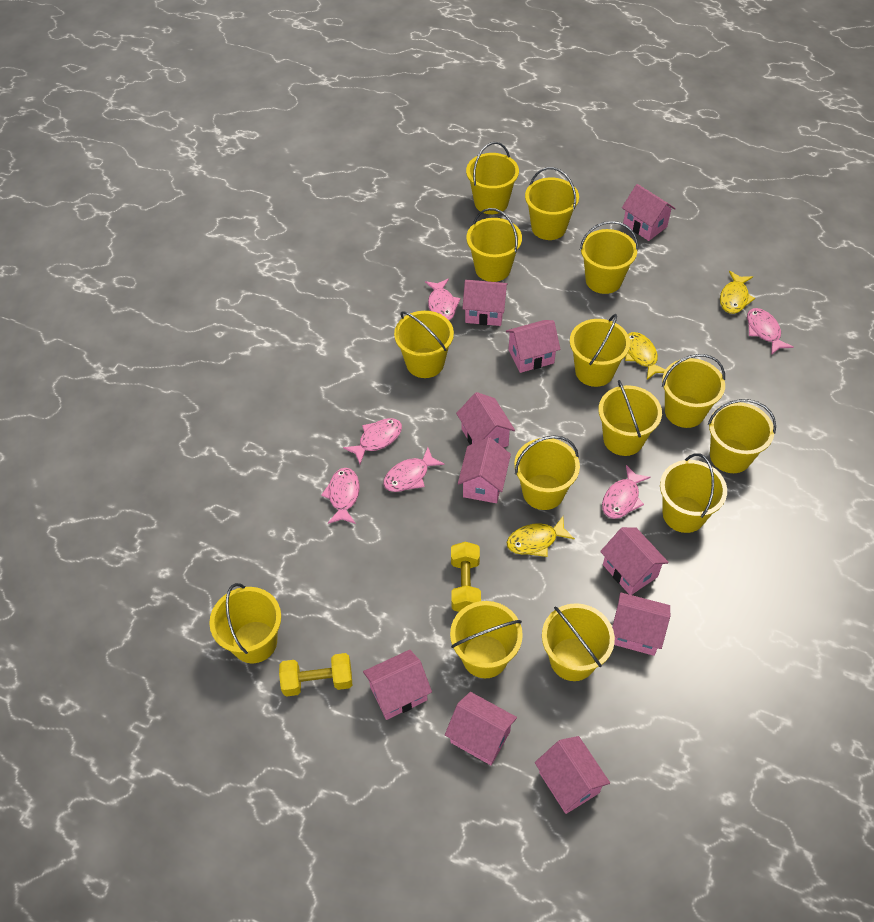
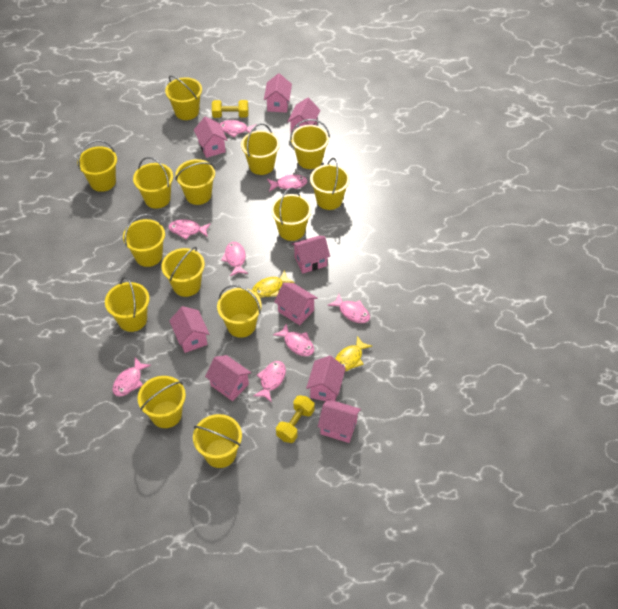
pink fish: 6 -> 8
pink house: 10 -> 9
yellow fish: 3 -> 2

